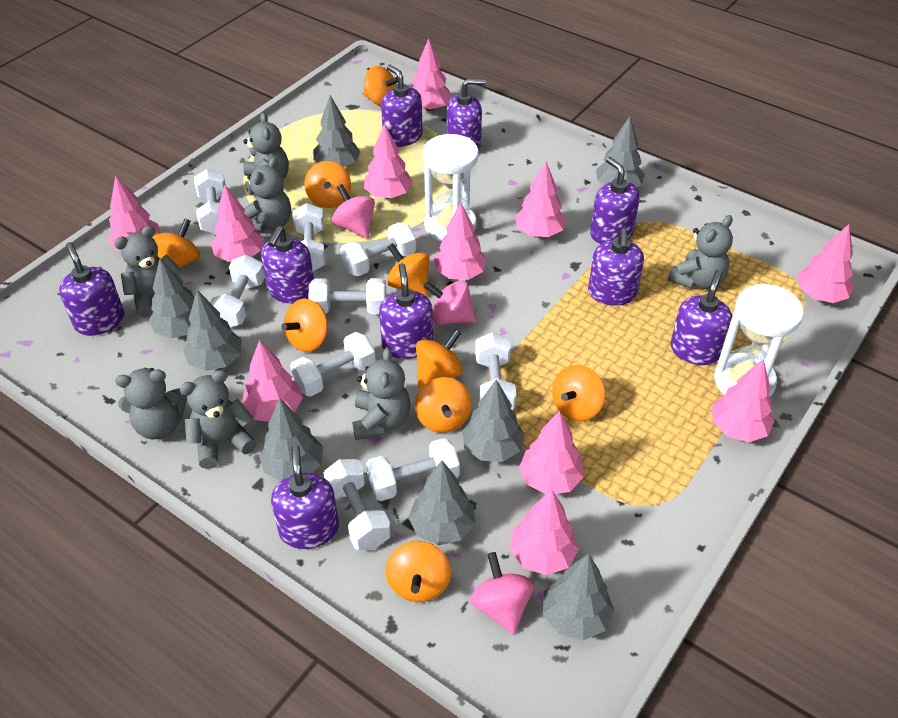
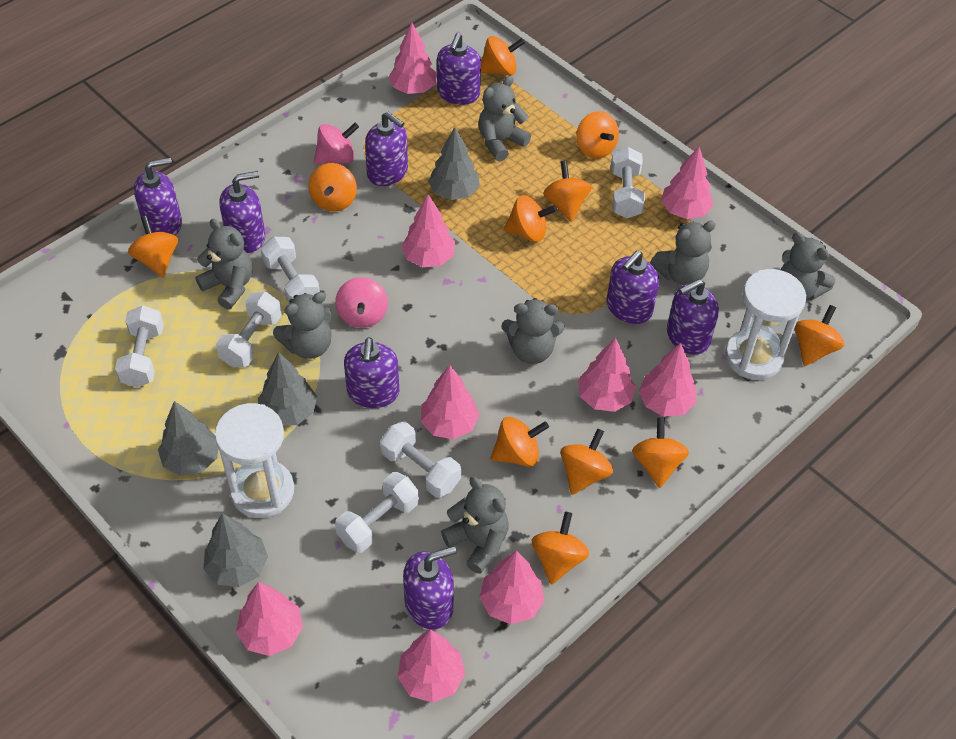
grey tree: 8 -> 4
orange spinning top: 9 -> 11
pink spinning top: 3 -> 2
pink tree: 11 -> 9
purple soap dispenser: 9 -> 8
white dumbbell: 9 -> 6

